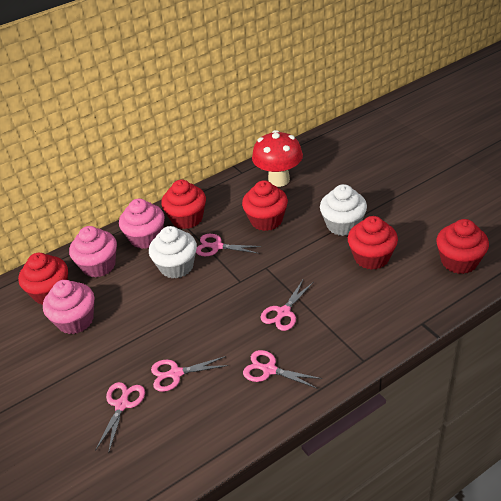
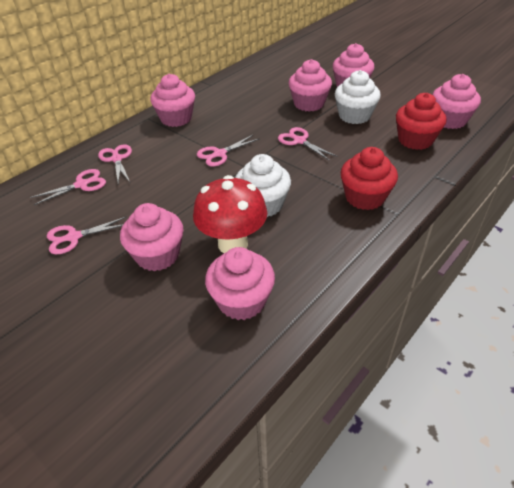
pink cupcake: 3 -> 6
red cupcake: 5 -> 2

